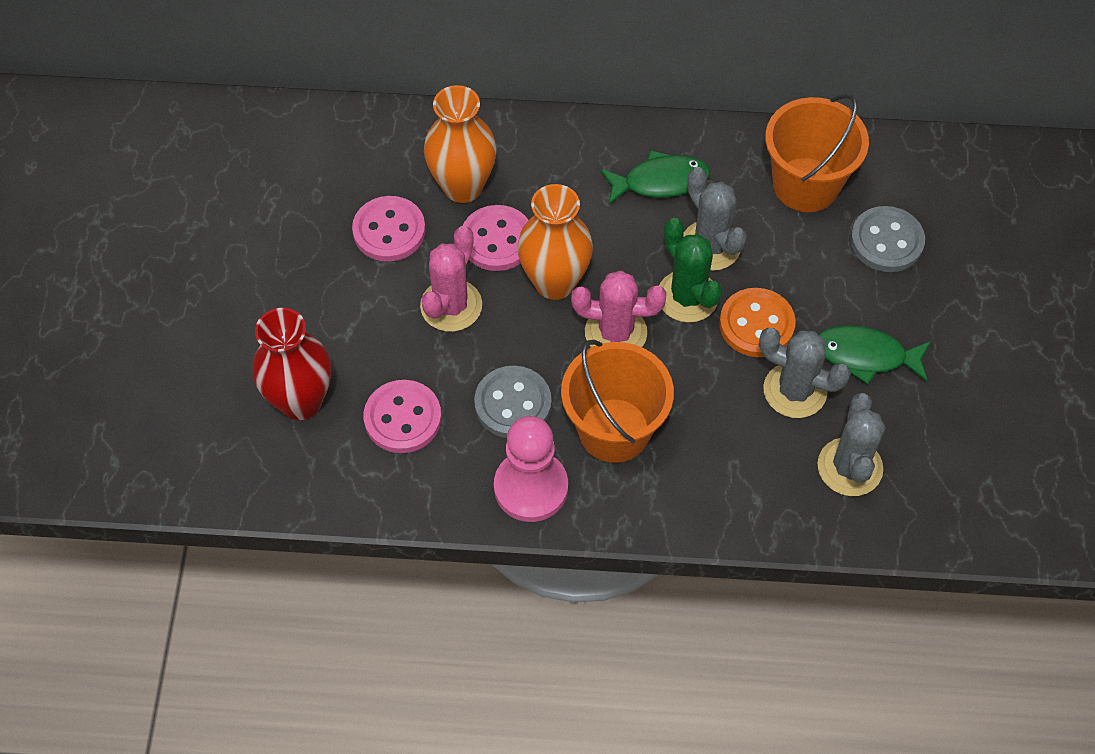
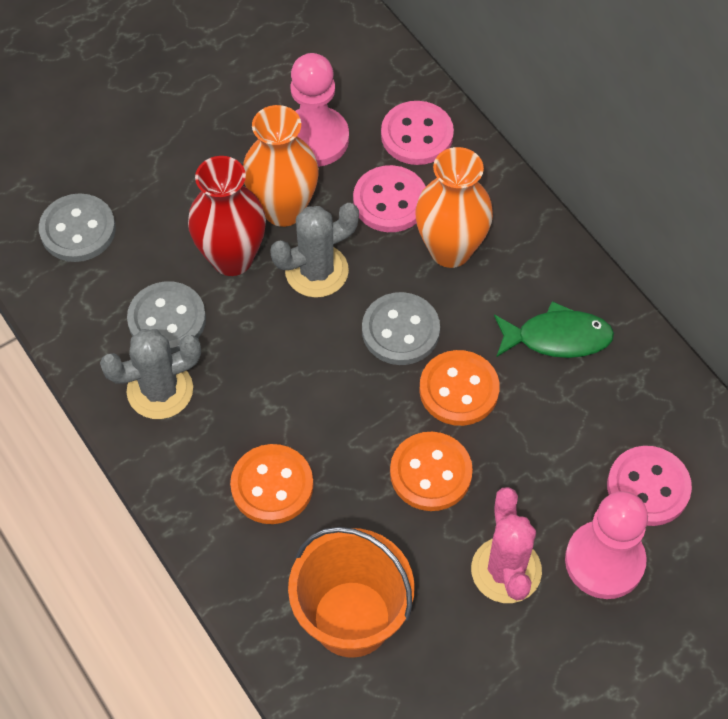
green cactus: 1 -> 0
green fish: 2 -> 1
grey button: 2 -> 3
grey cactus: 3 -> 2
orange bucket: 2 -> 1
orange button: 1 -> 3
pink cactus: 2 -> 1
pink pawn: 1 -> 2

